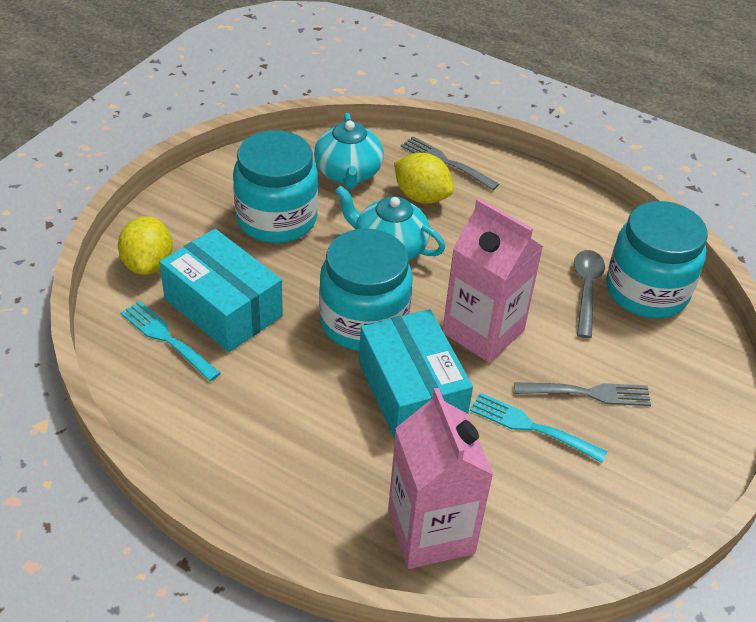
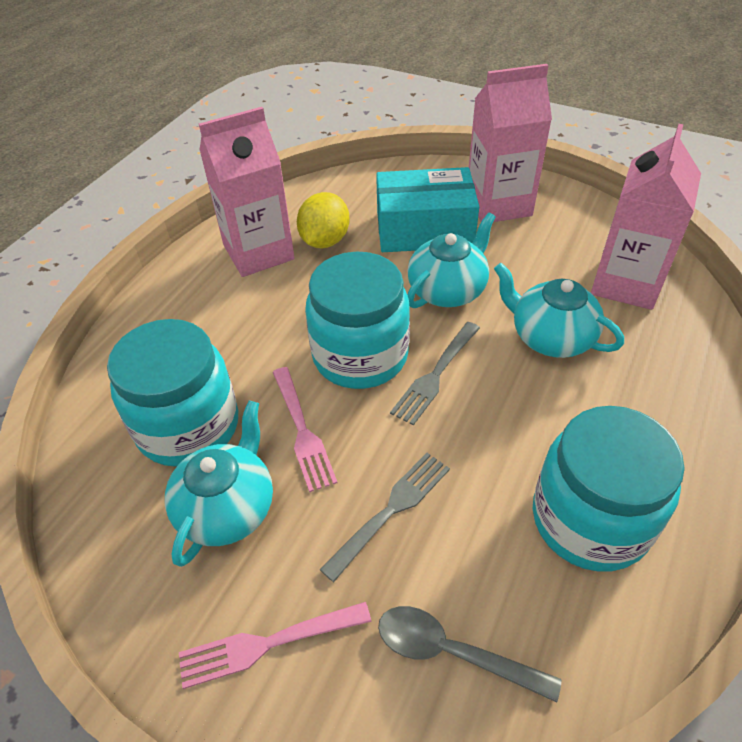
pink carton: 2 -> 3
pink fork: 0 -> 2
turquoise box: 2 -> 1
turquoise fork: 2 -> 0
turquoise teapot: 2 -> 3
yellow lemon: 2 -> 1

